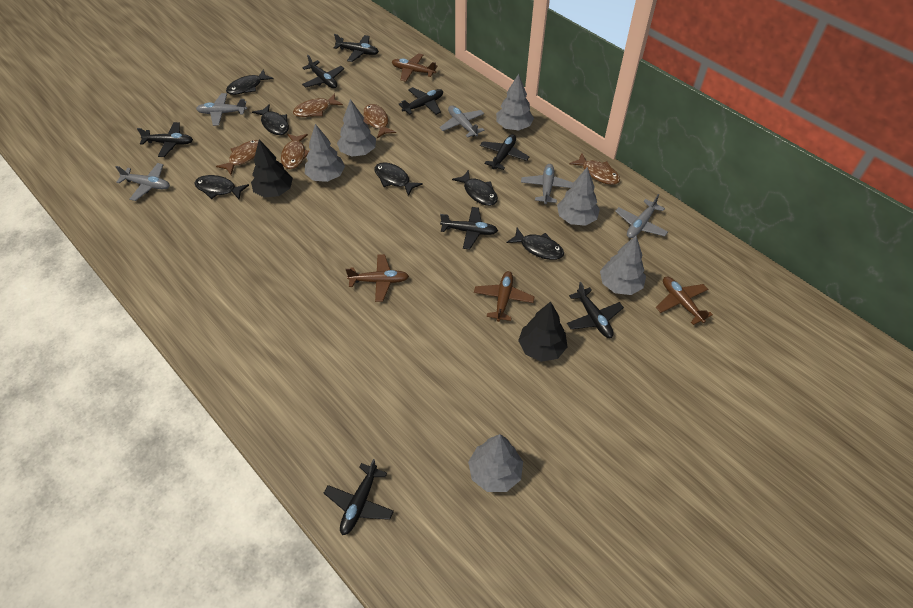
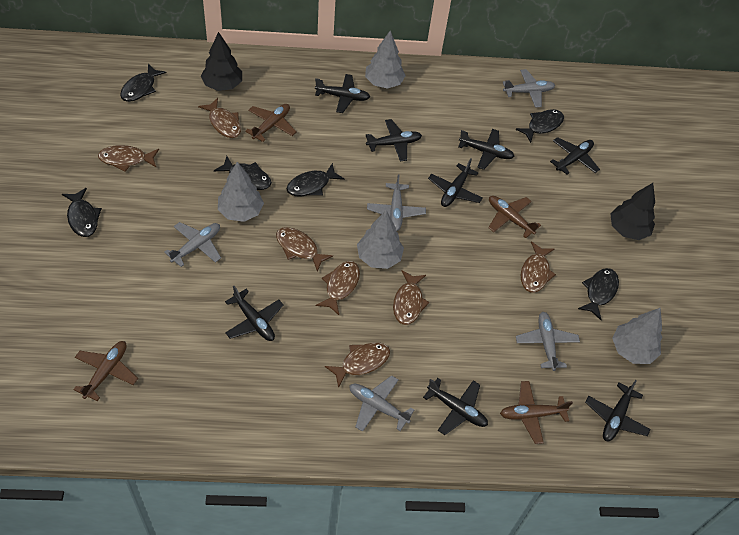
brown fish: 5 -> 7
grey tree: 6 -> 4

